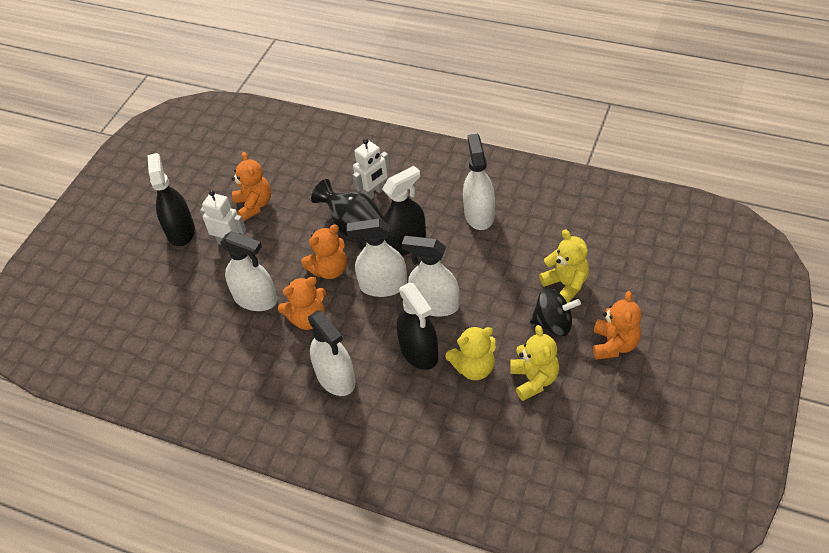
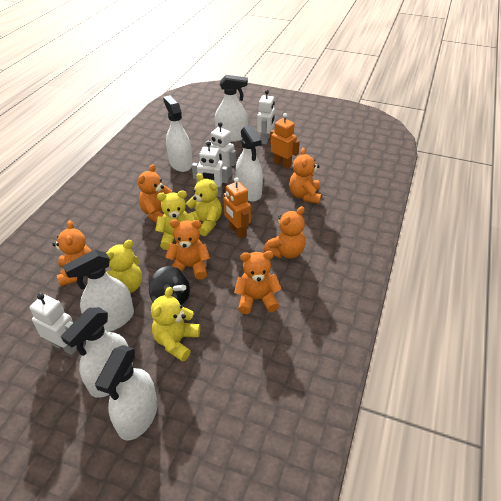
black spray bottle: 3 -> 0
black vase: 1 -> 0
orange robot: 0 -> 2
orange teddy bear: 4 -> 6
white robot: 2 -> 4
white spray bottle: 5 -> 6
yellow teddy bear: 3 -> 4

